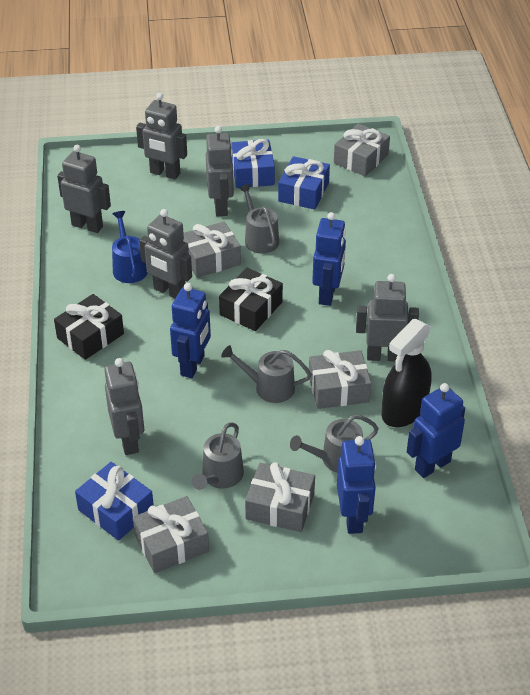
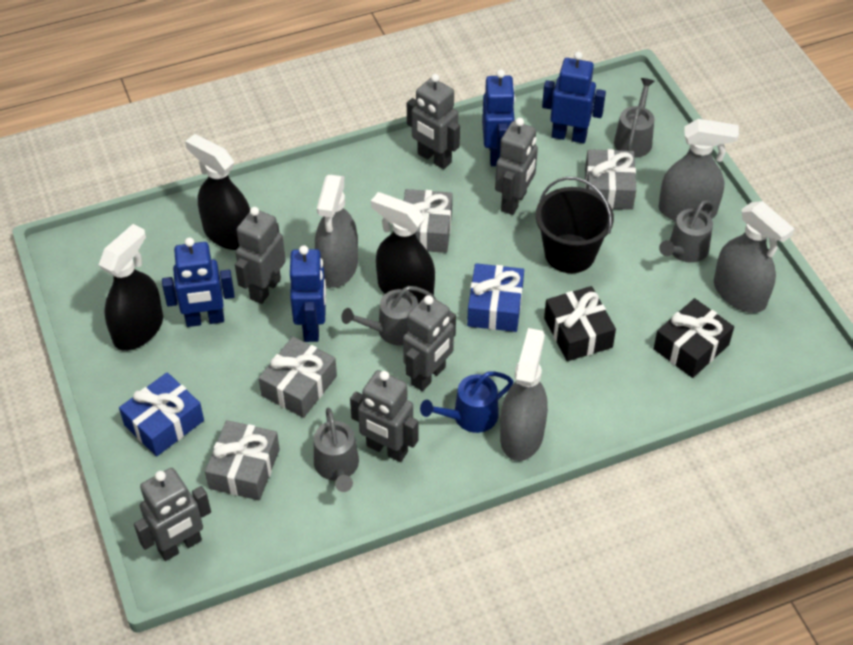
black bucket: 0 -> 1
black spray bottle: 1 -> 3
blue gift: 3 -> 2
grey gift: 5 -> 4
grey spray bottle: 0 -> 4

